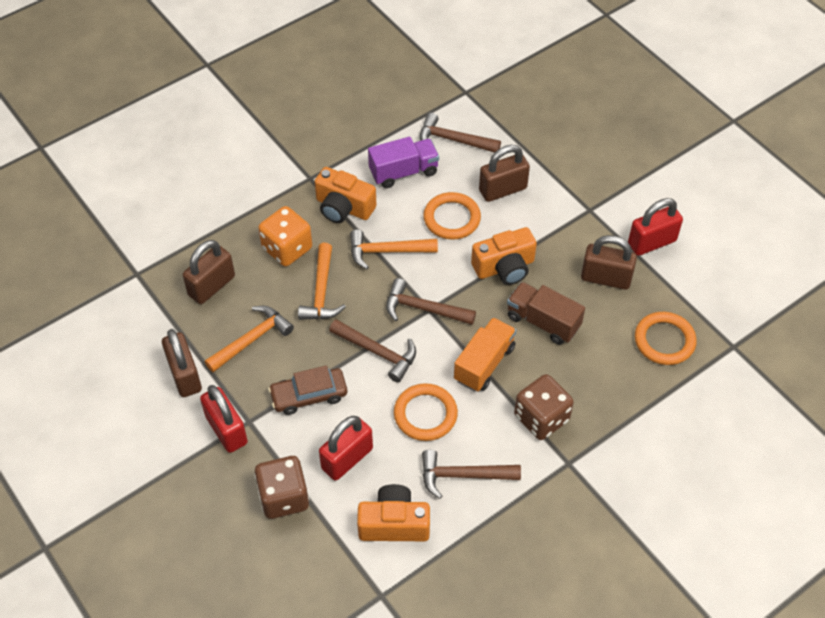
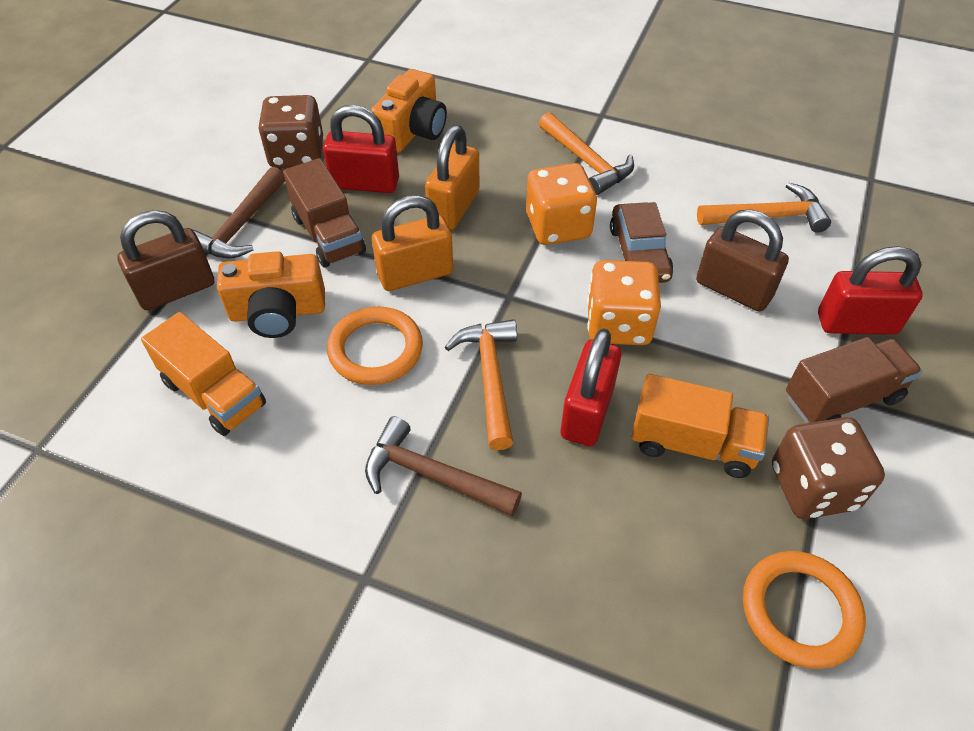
brown hammer: 4 -> 2
brown padlock: 4 -> 2
brown truck: 1 -> 2
orange camera: 3 -> 2
orange dice: 1 -> 2
orange padlock: 0 -> 2
orange ring: 3 -> 2
orange truck: 1 -> 2
purple truck: 1 -> 0

